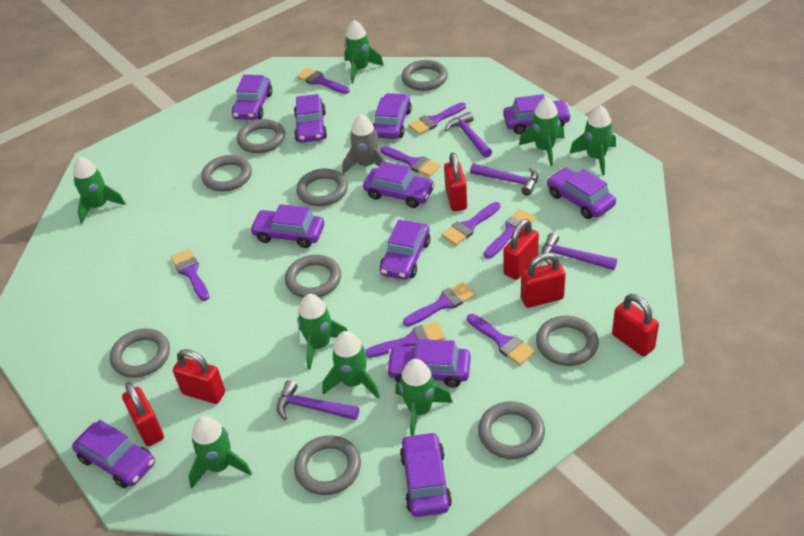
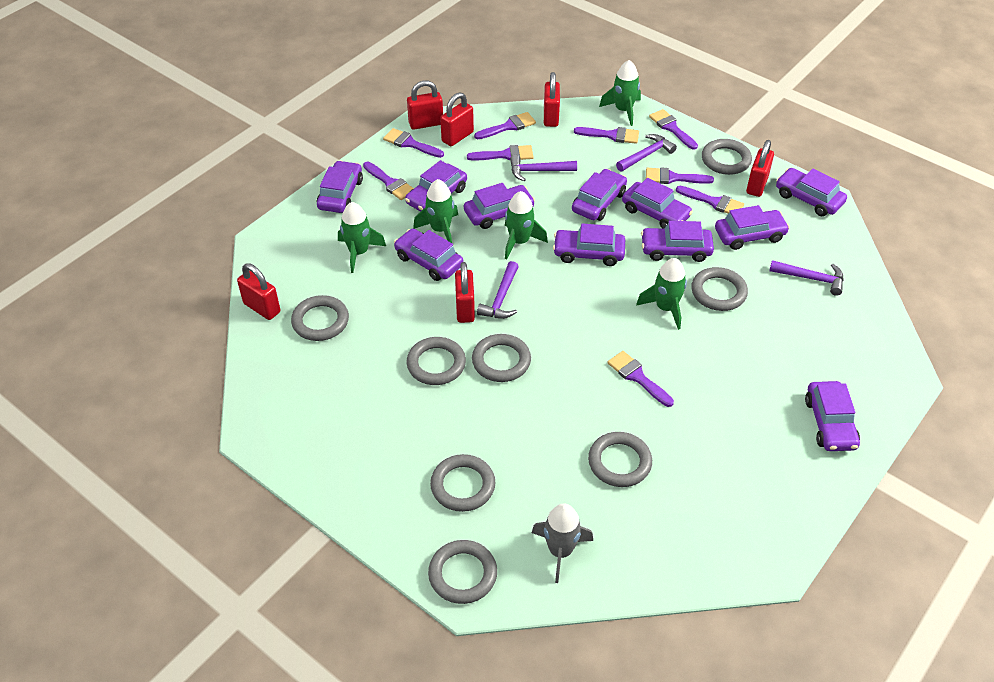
green rocket: 8 -> 5
grey ring: 9 -> 8

